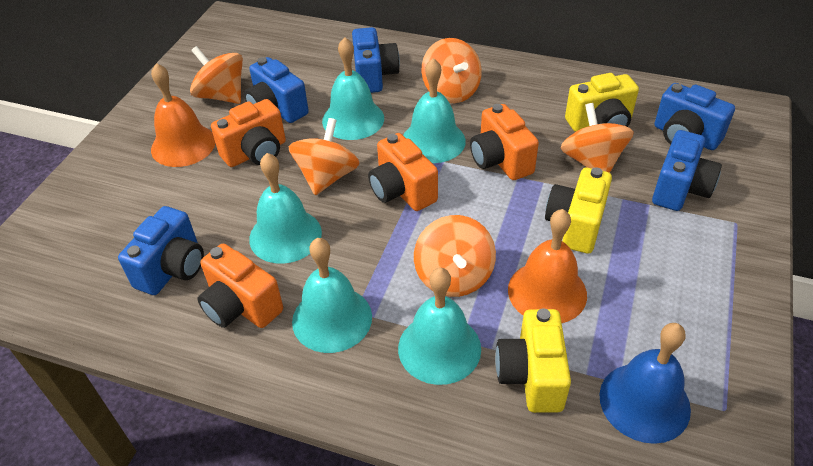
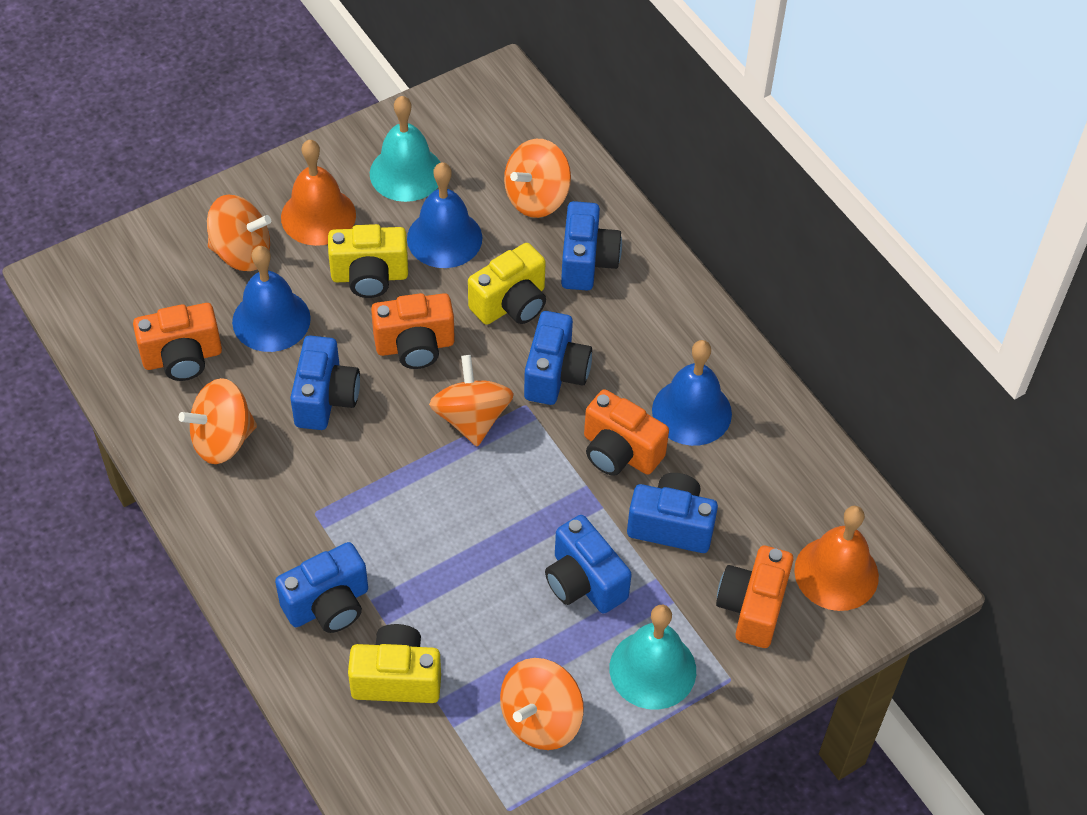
blue bell: 1 -> 3
blue camera: 5 -> 6
turquoise bell: 5 -> 2

